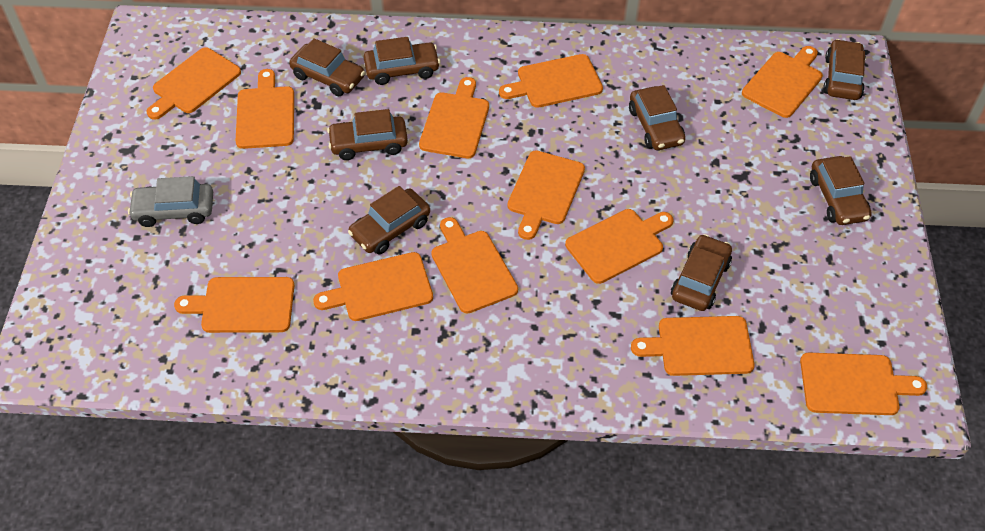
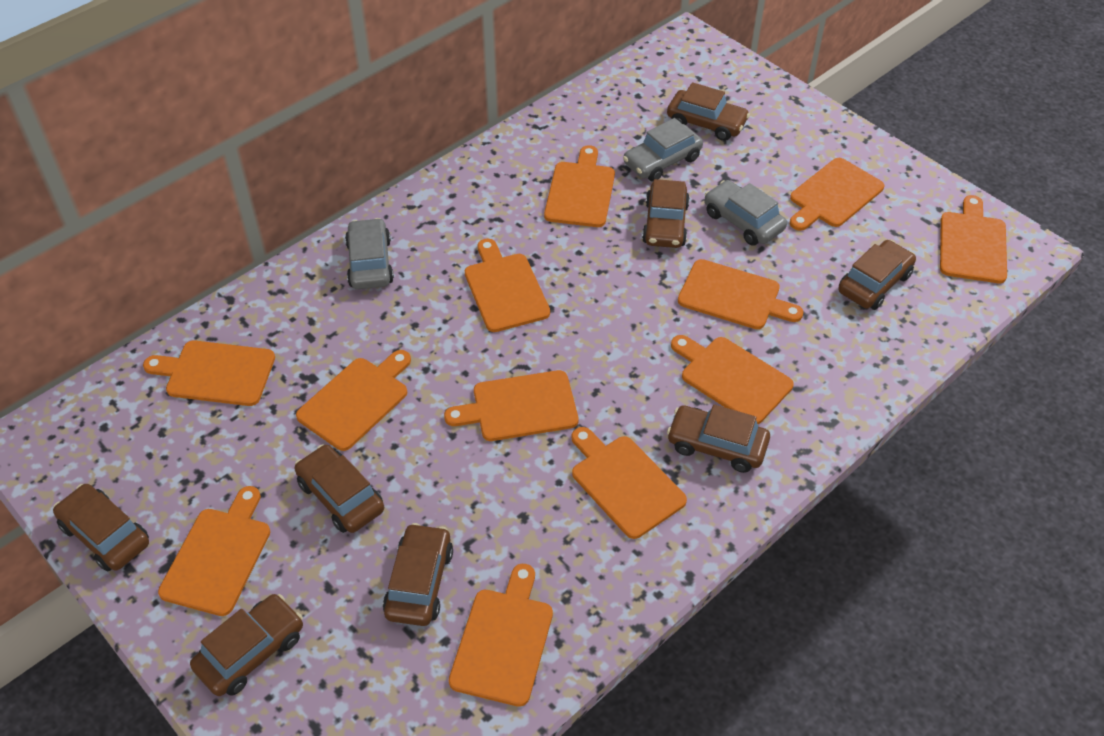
grey car: 1 -> 3

